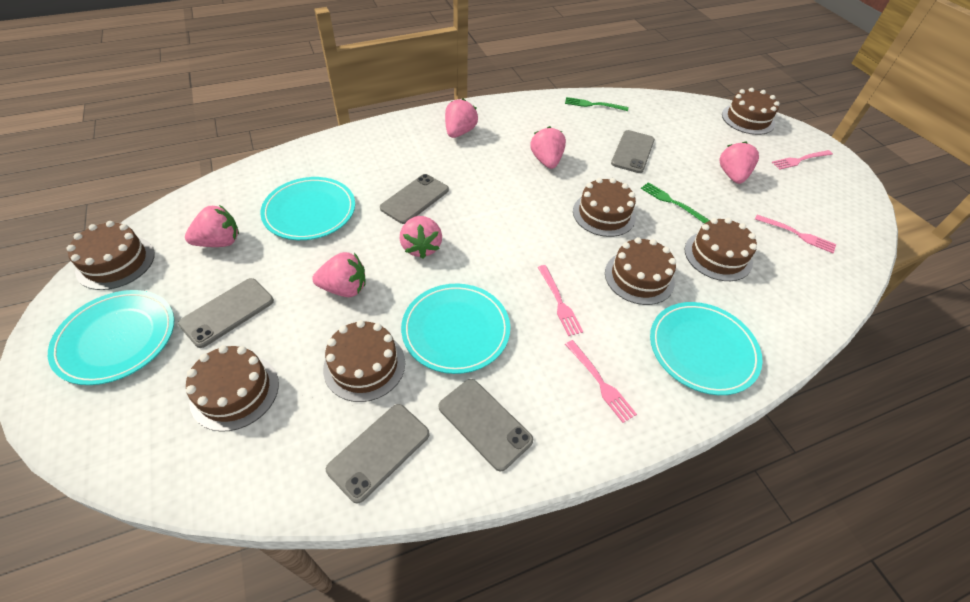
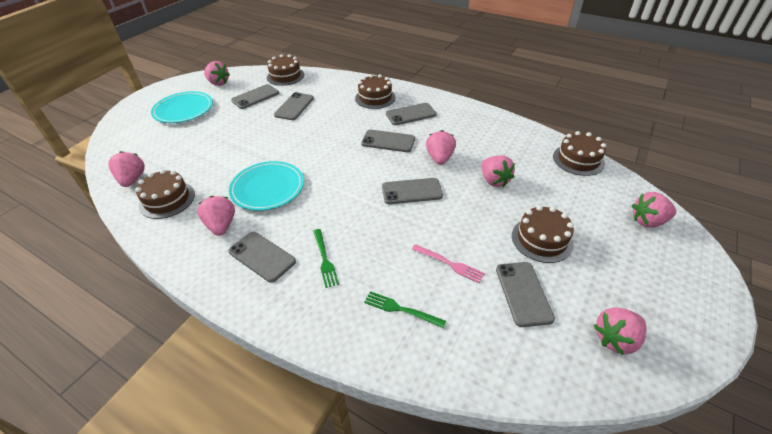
brown cake: 7 -> 5
grey phone: 5 -> 7
pink fork: 4 -> 1
pink strawberry: 6 -> 7
turquoise plate: 4 -> 2

